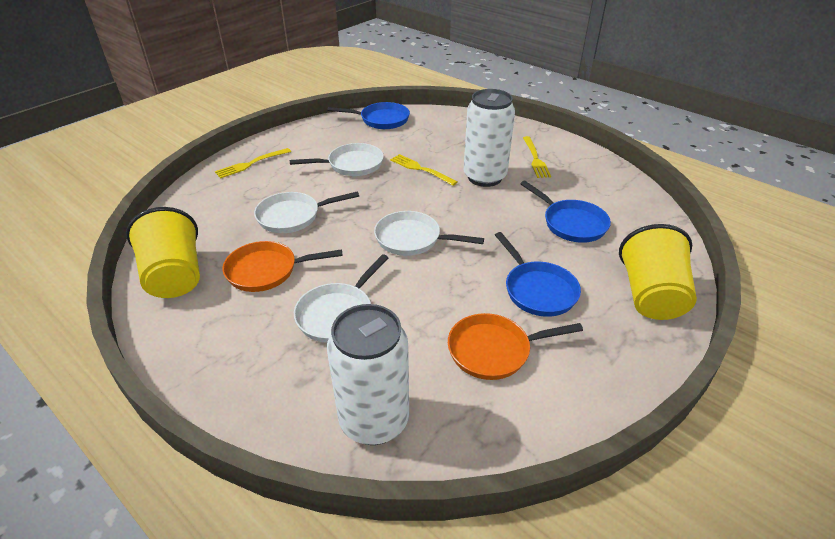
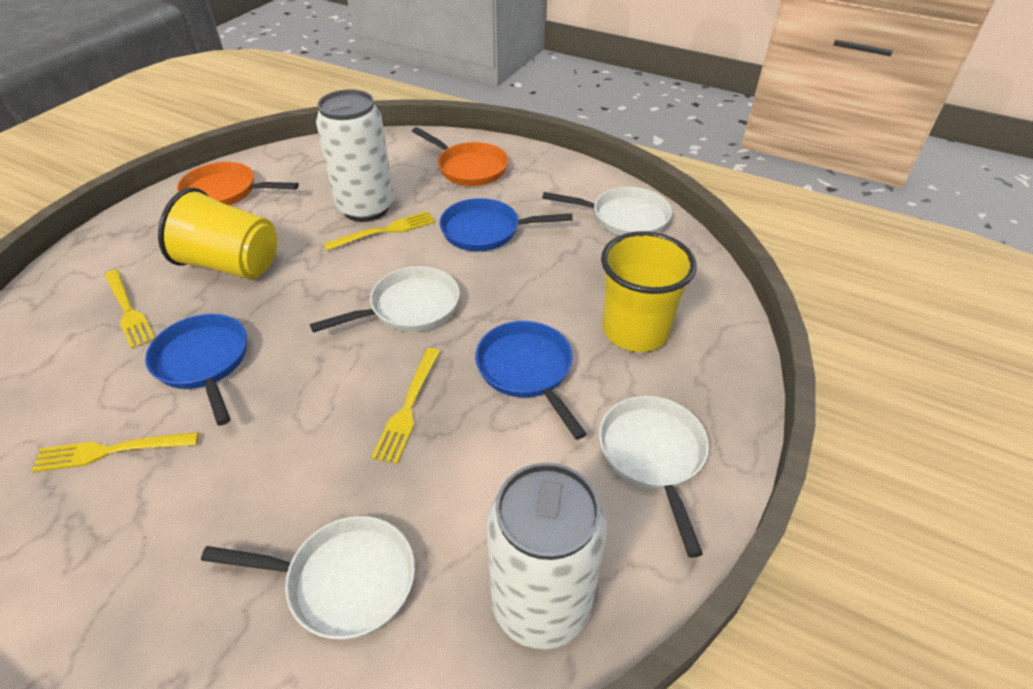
yellow fork: 3 -> 4

